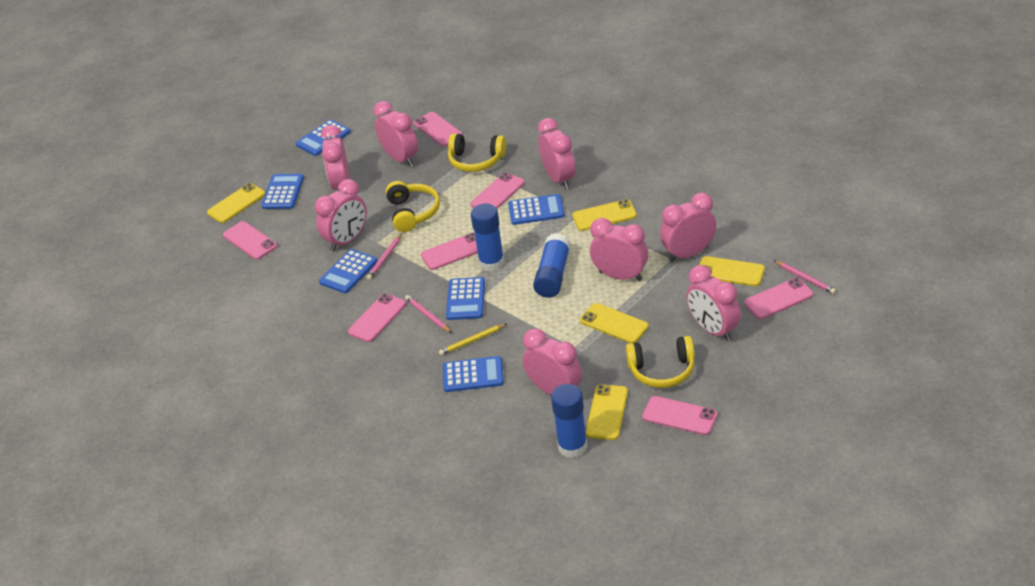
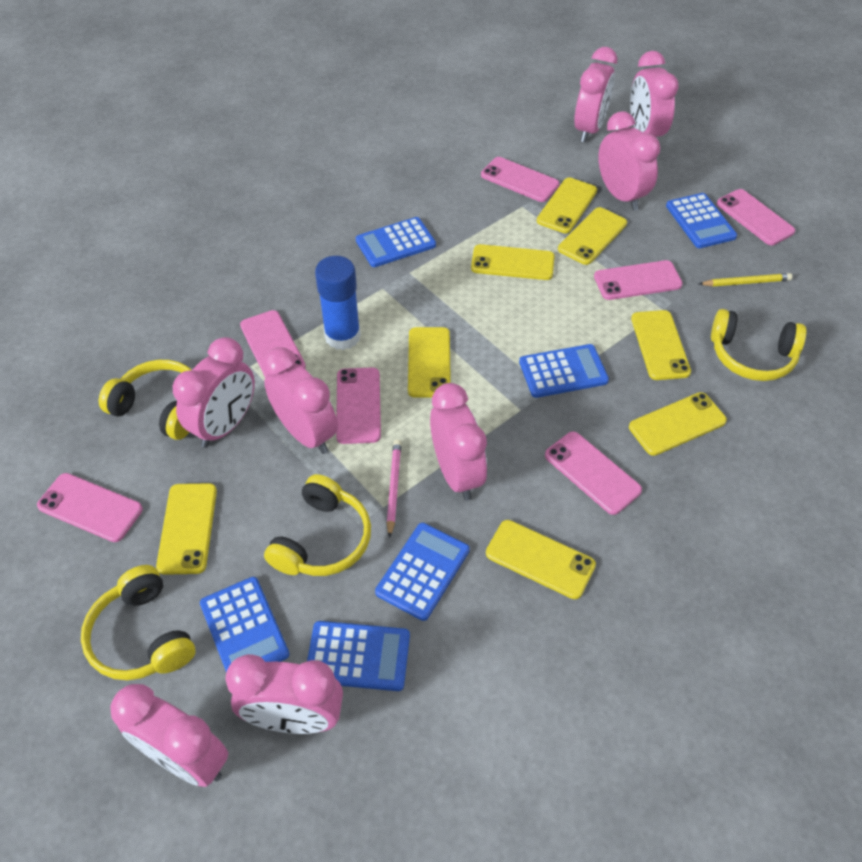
blue glue stick: 3 -> 1
pink pencil: 3 -> 1
yellow headphones: 3 -> 4
yellow phone: 5 -> 8

